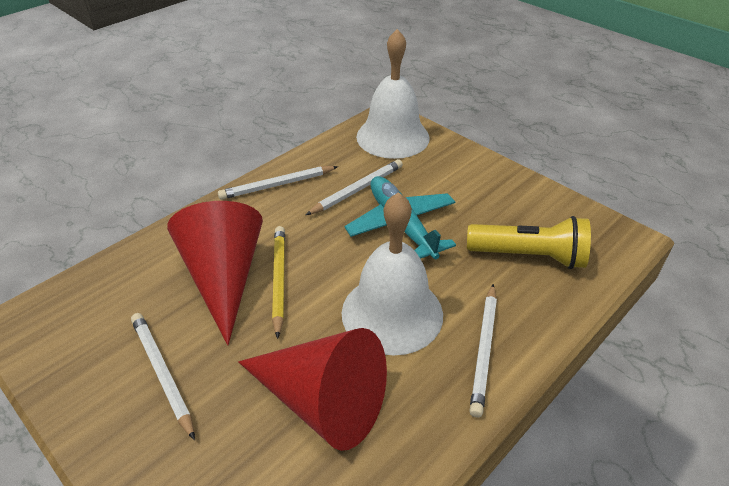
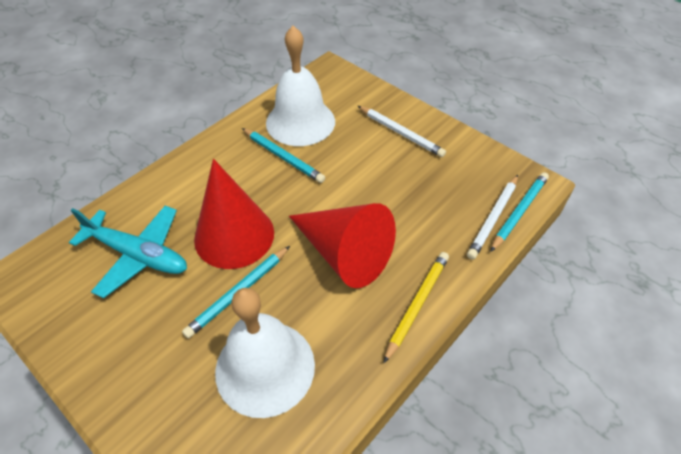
turquoise pencil: 0 -> 3
white pencil: 4 -> 2
yellow flashlight: 1 -> 0

